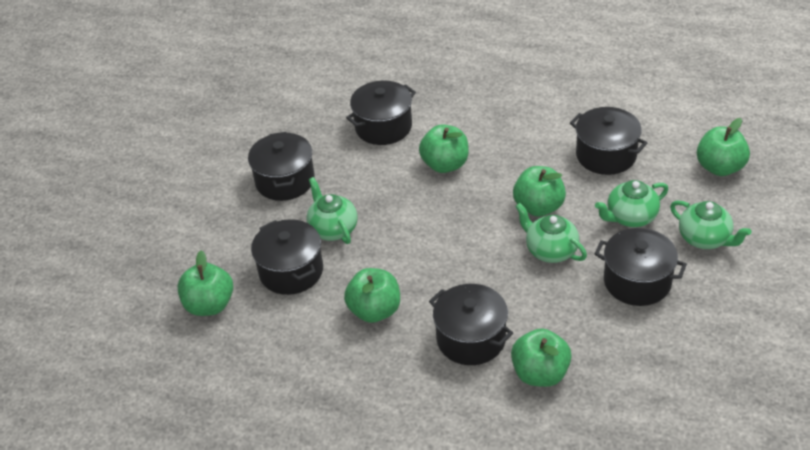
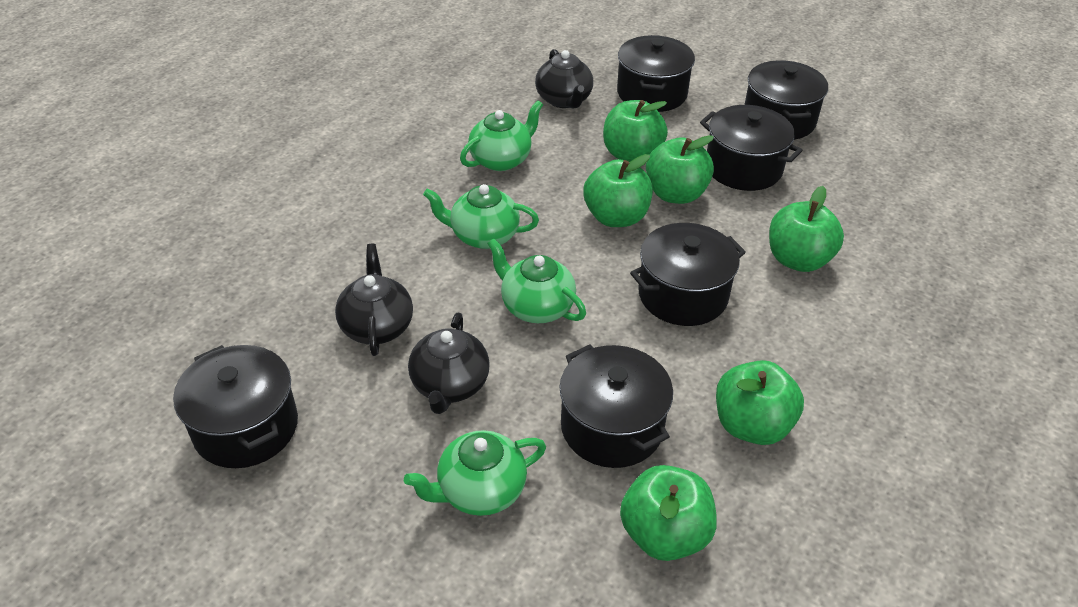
black teapot: 0 -> 3

